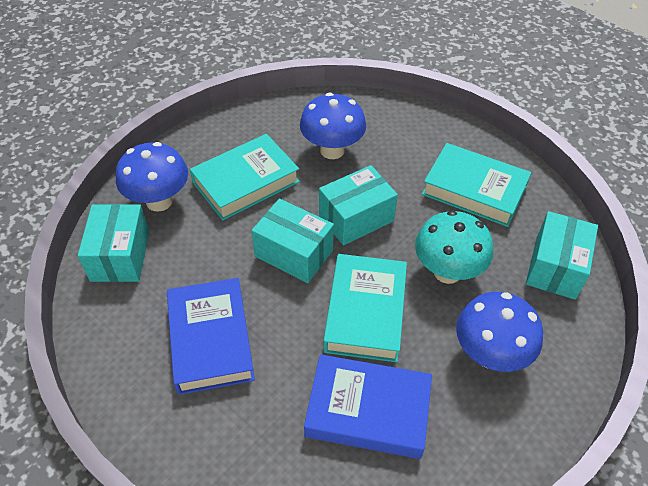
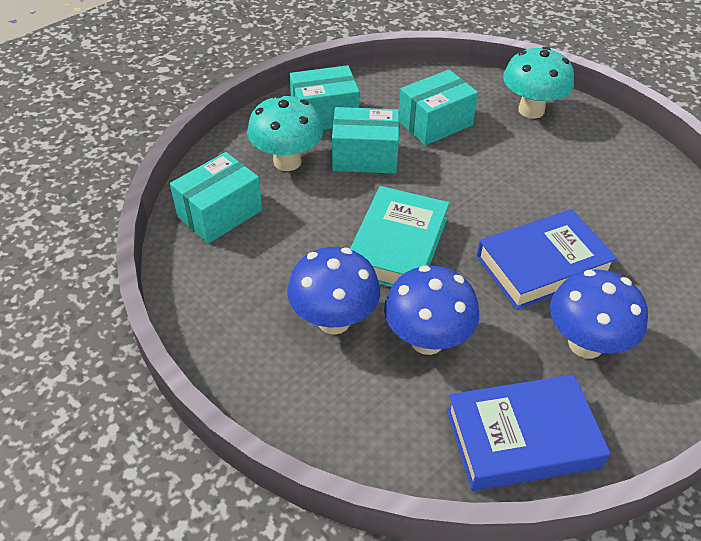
turquoise book: 3 -> 1
turquoise mushroom: 1 -> 2

